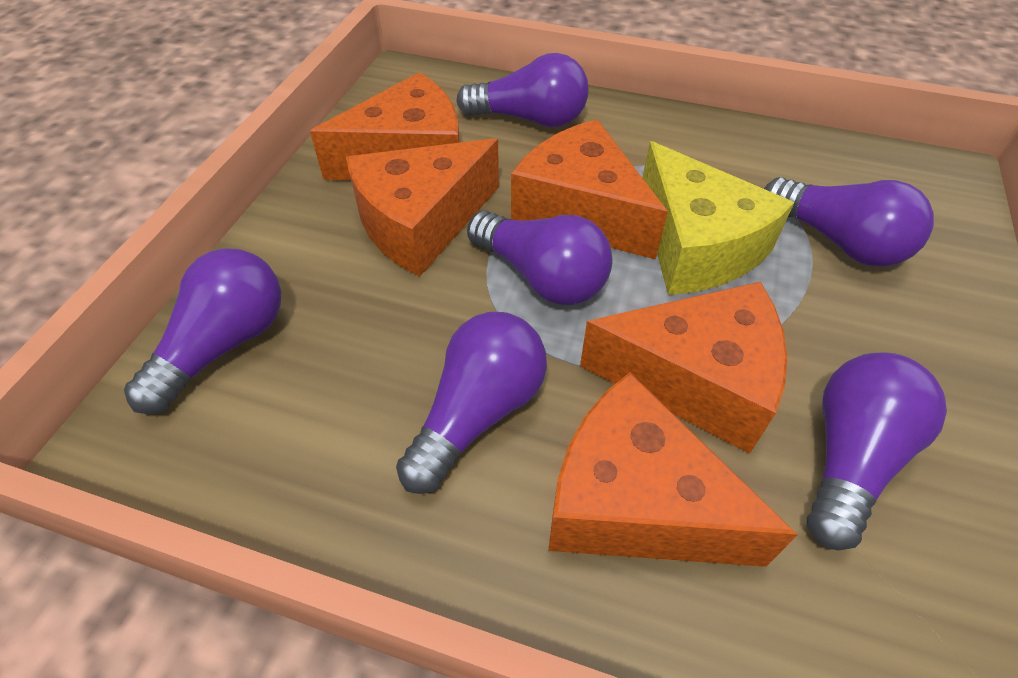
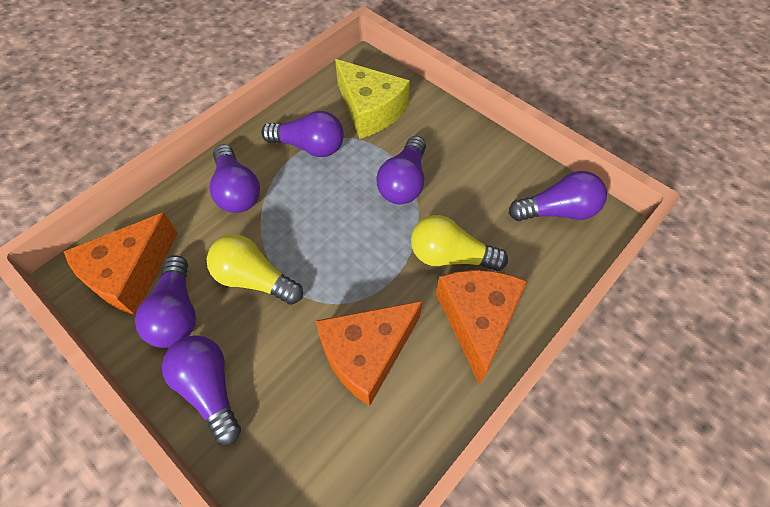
orange cheese: 5 -> 3
yellow light bulb: 0 -> 2

